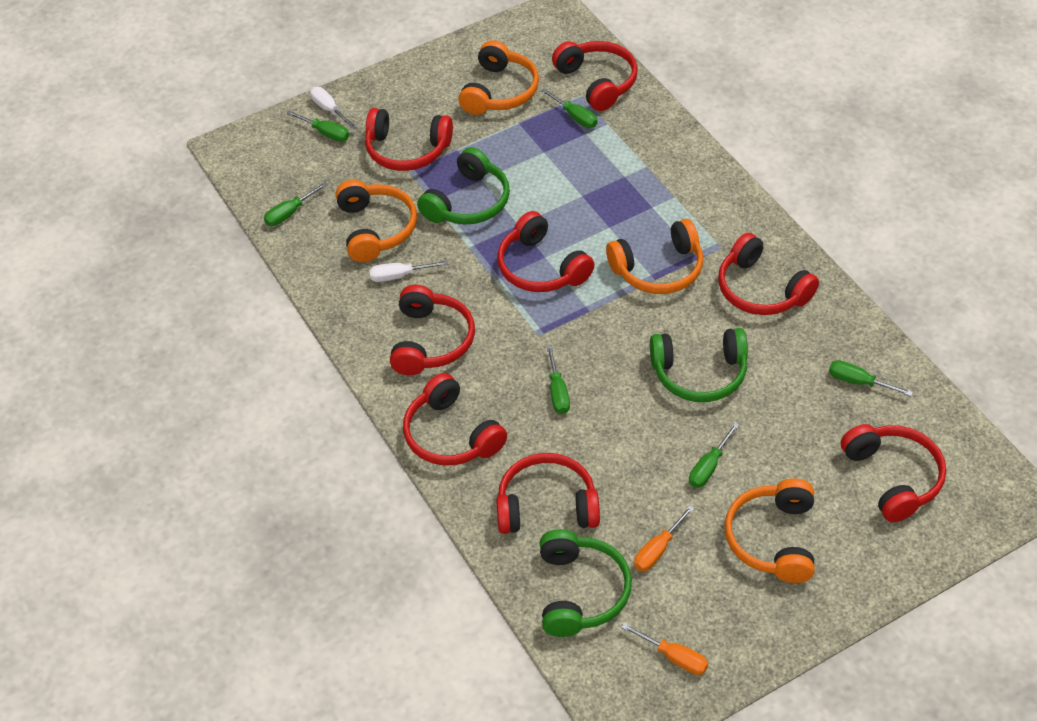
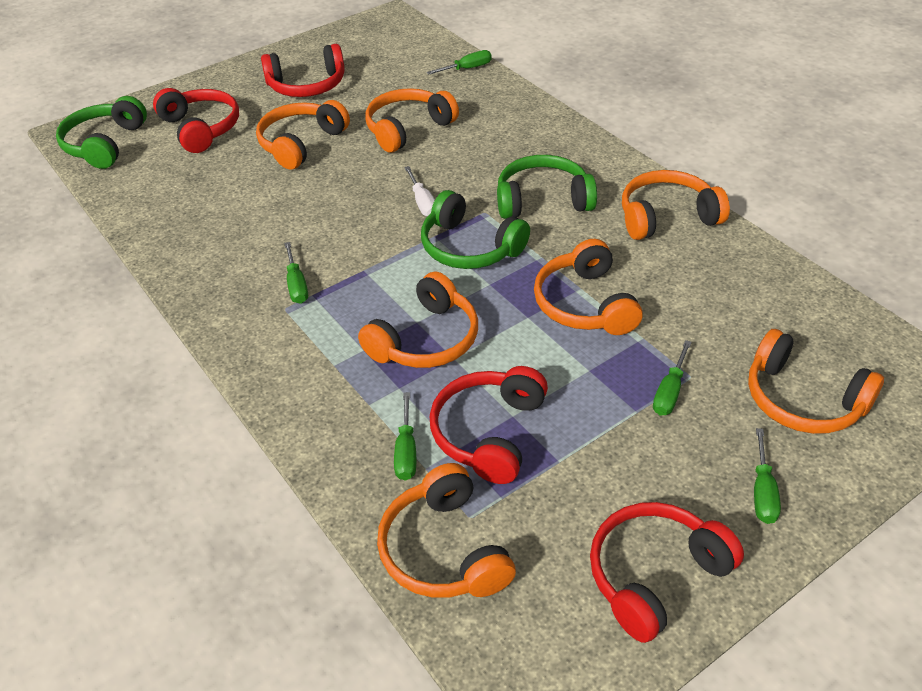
green screwdriver: 6 -> 5
orange headphones: 4 -> 7
orange screwdriver: 2 -> 0
red headphones: 8 -> 4
white screwdriver: 2 -> 1

